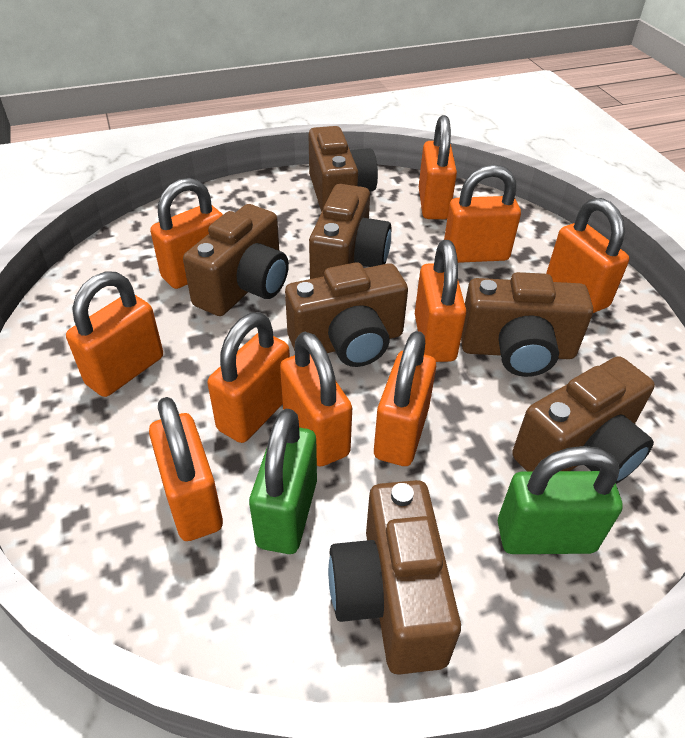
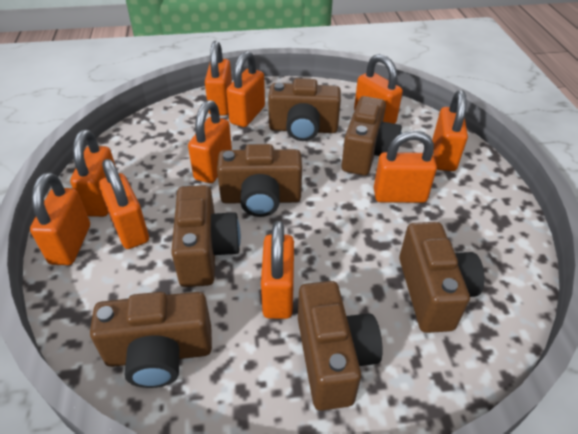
green padlock: 2 -> 0

